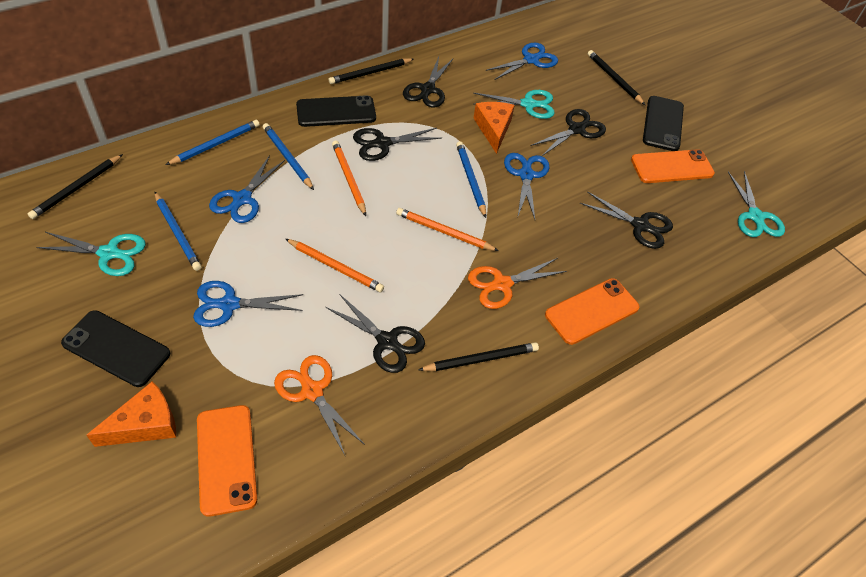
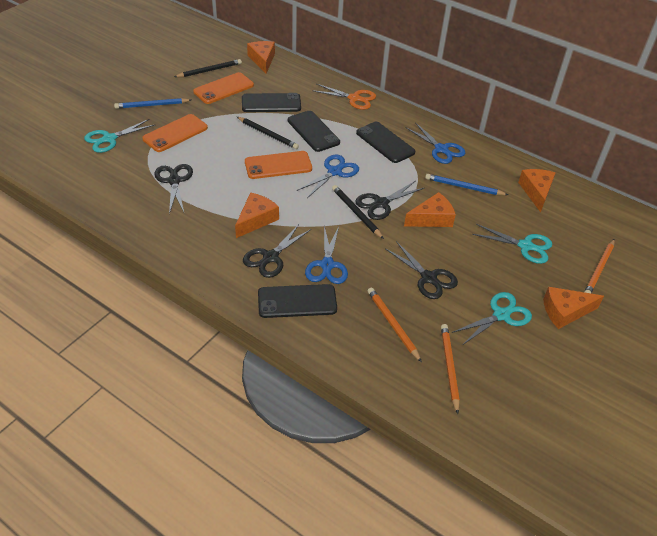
black pencil: 4 -> 3
black phone: 3 -> 4
black scissors: 5 -> 4
blue pencil: 4 -> 2
blue scissors: 4 -> 3
orange cheese: 2 -> 5
orange scissors: 2 -> 1

